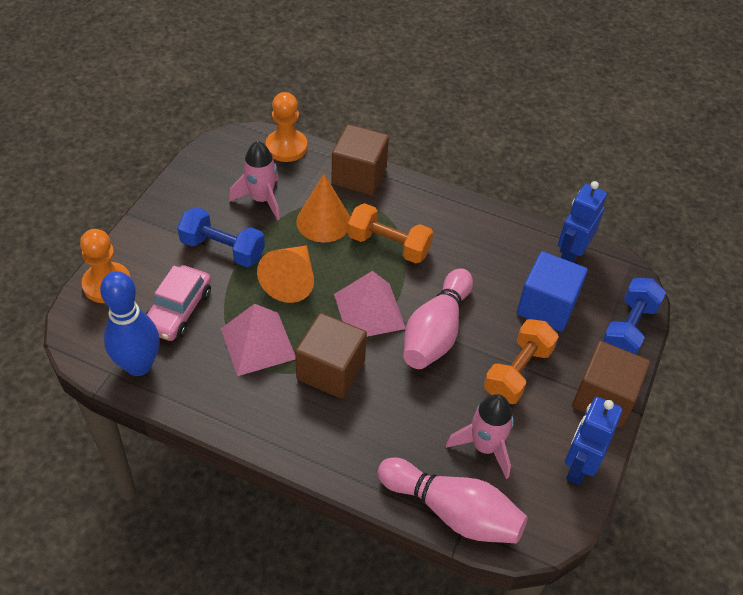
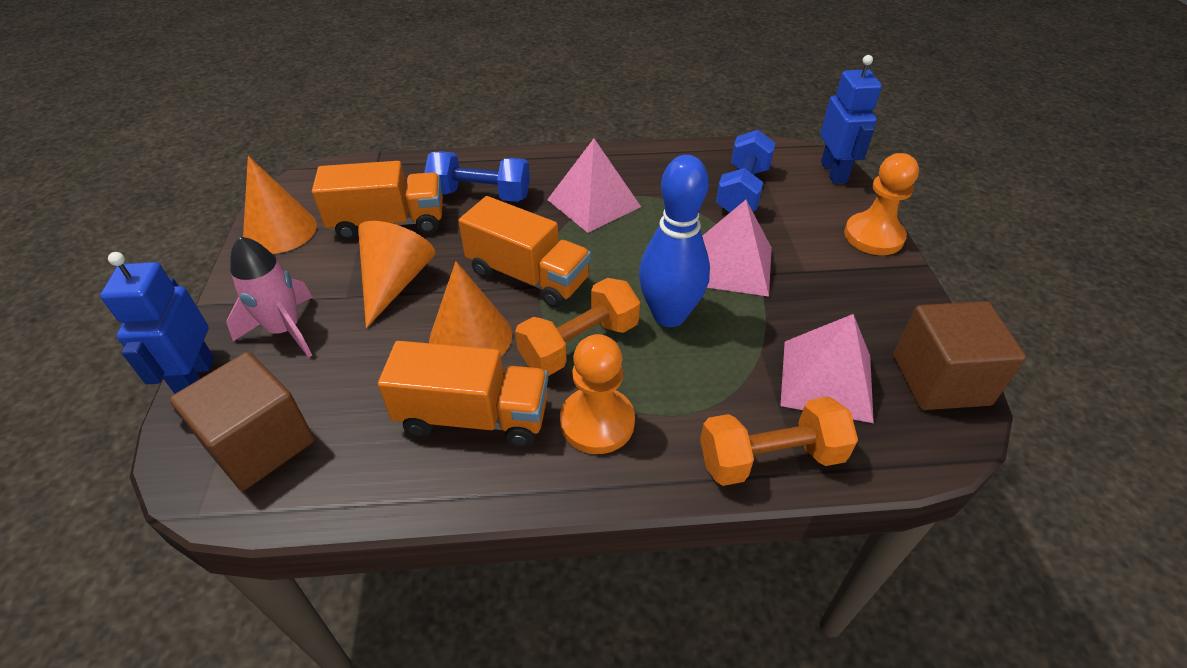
blue cube: 1 -> 0
brown cube: 3 -> 2
orange cone: 2 -> 3
orange truck: 0 -> 3
pink bowling pin: 2 -> 0
pink car: 1 -> 0
pink pyramid: 2 -> 3
pink rocket: 2 -> 1

